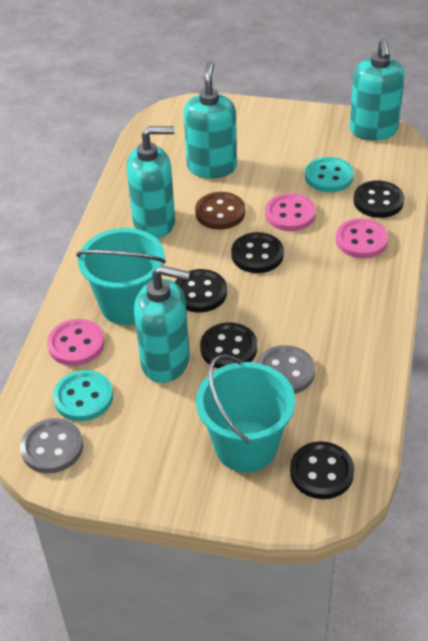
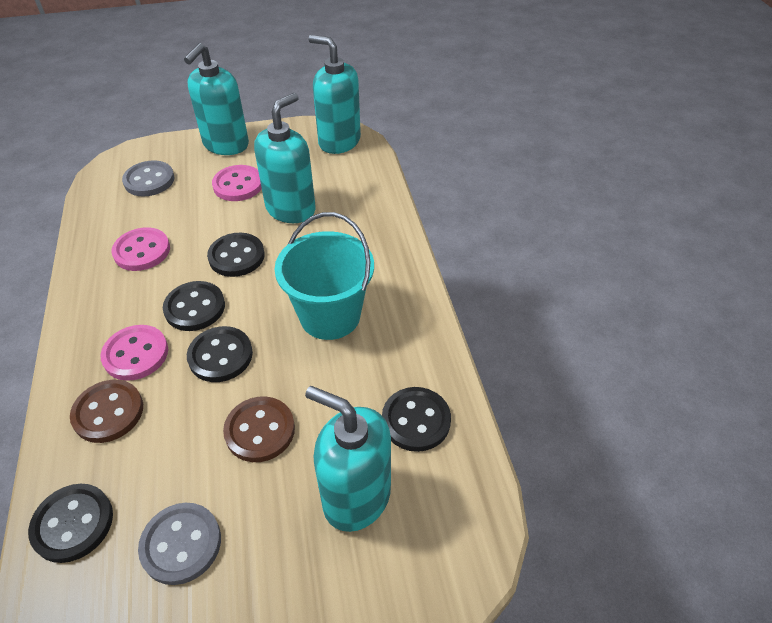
brown button: 1 -> 2
turquoise bucket: 2 -> 1
turquoise button: 2 -> 0

